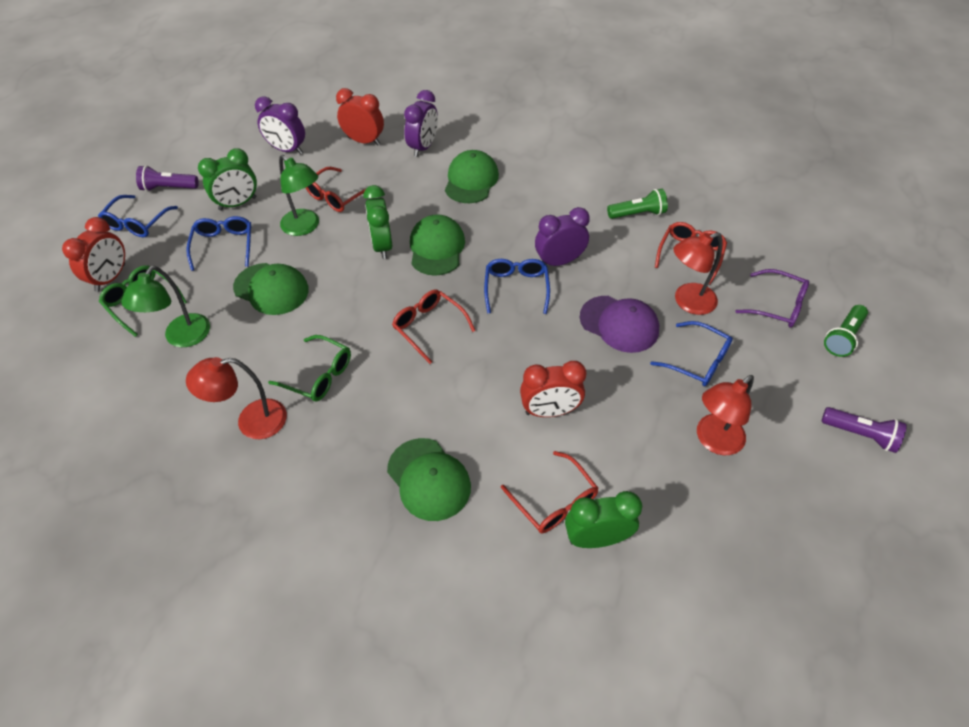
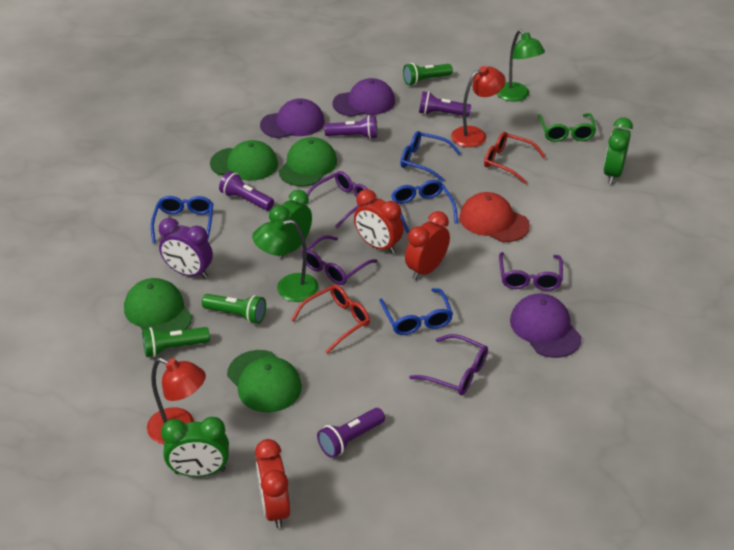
green flashlight: 2 -> 3
green glasses: 2 -> 1
purple cap: 1 -> 3
purple clock: 3 -> 1
purple flashlight: 2 -> 4
purple glasses: 1 -> 4
red cap: 0 -> 1
red glasses: 4 -> 2
red lamp: 3 -> 2

